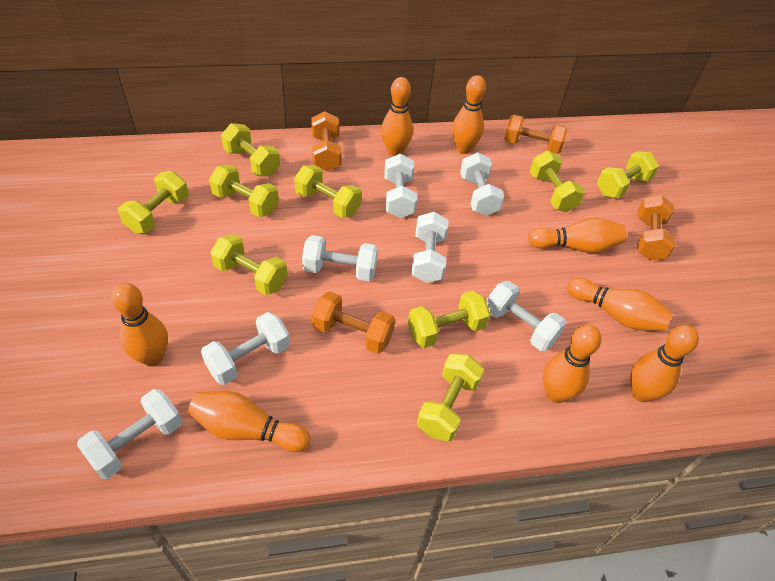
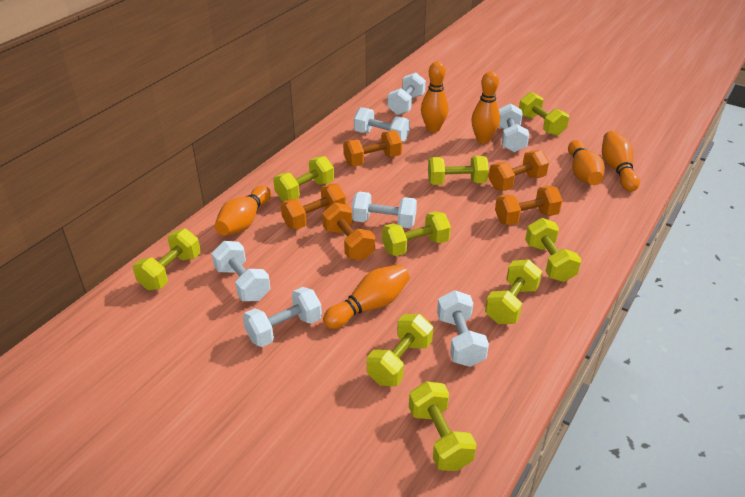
orange bowling pin: 8 -> 6
orange dumbbell: 4 -> 5

